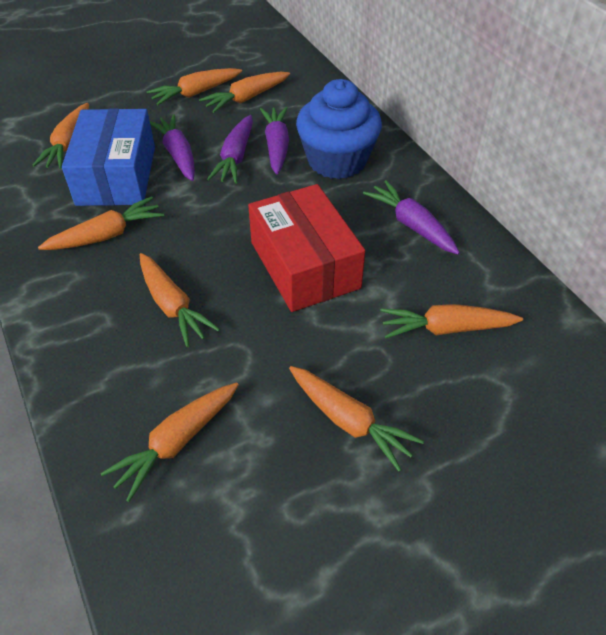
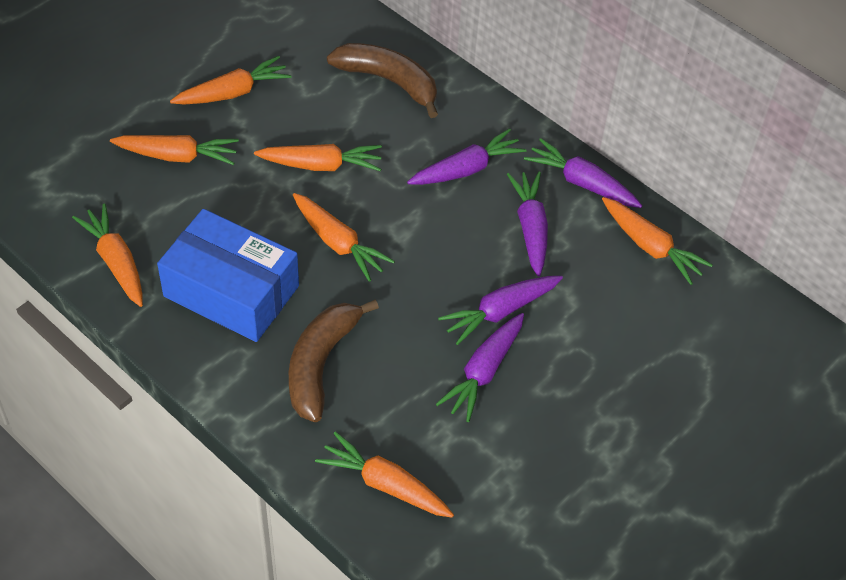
blue cupcake: 1 -> 0
brown banana: 0 -> 2
orange carrot: 8 -> 7
purple carrot: 4 -> 5
red box: 1 -> 0

